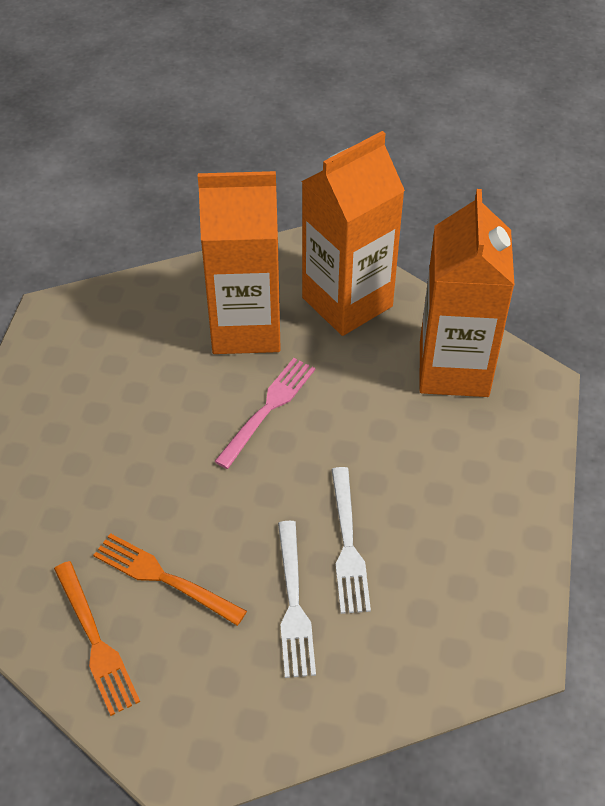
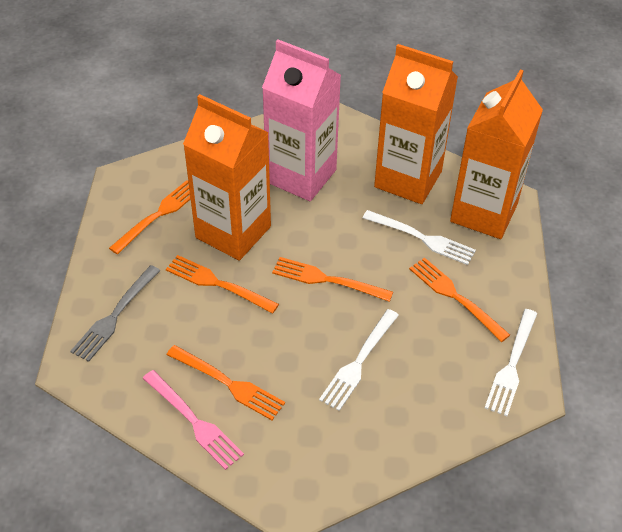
grey fork: 0 -> 1
orange fork: 2 -> 5
pink carton: 0 -> 1
white fork: 2 -> 3

